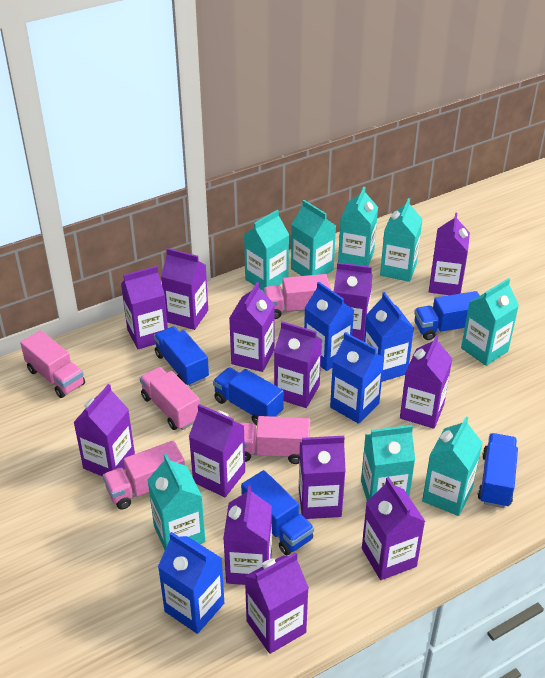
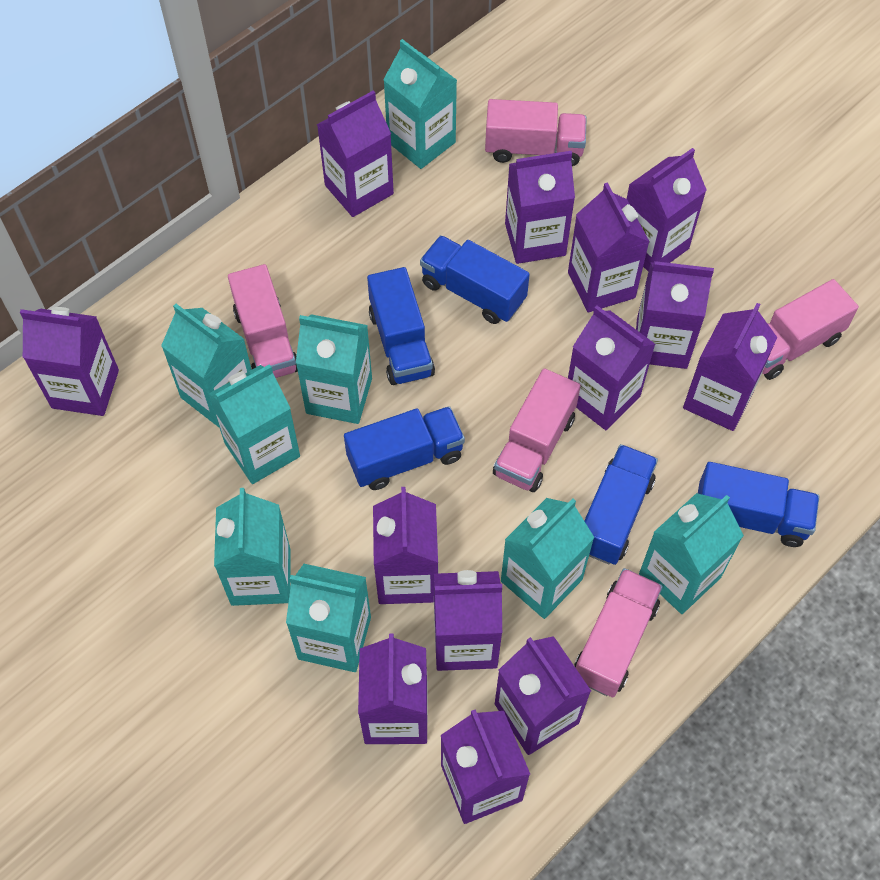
blue carton: 4 -> 0

